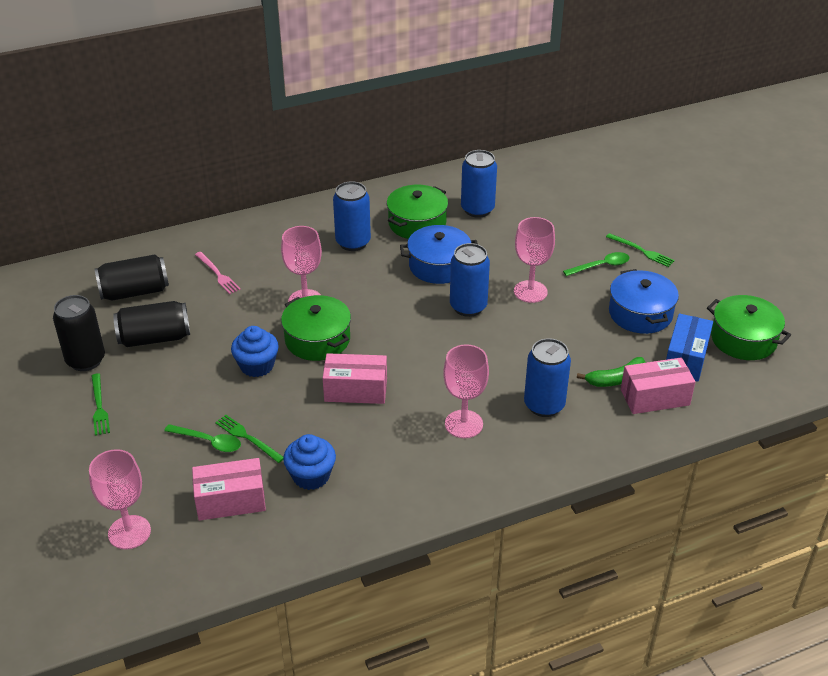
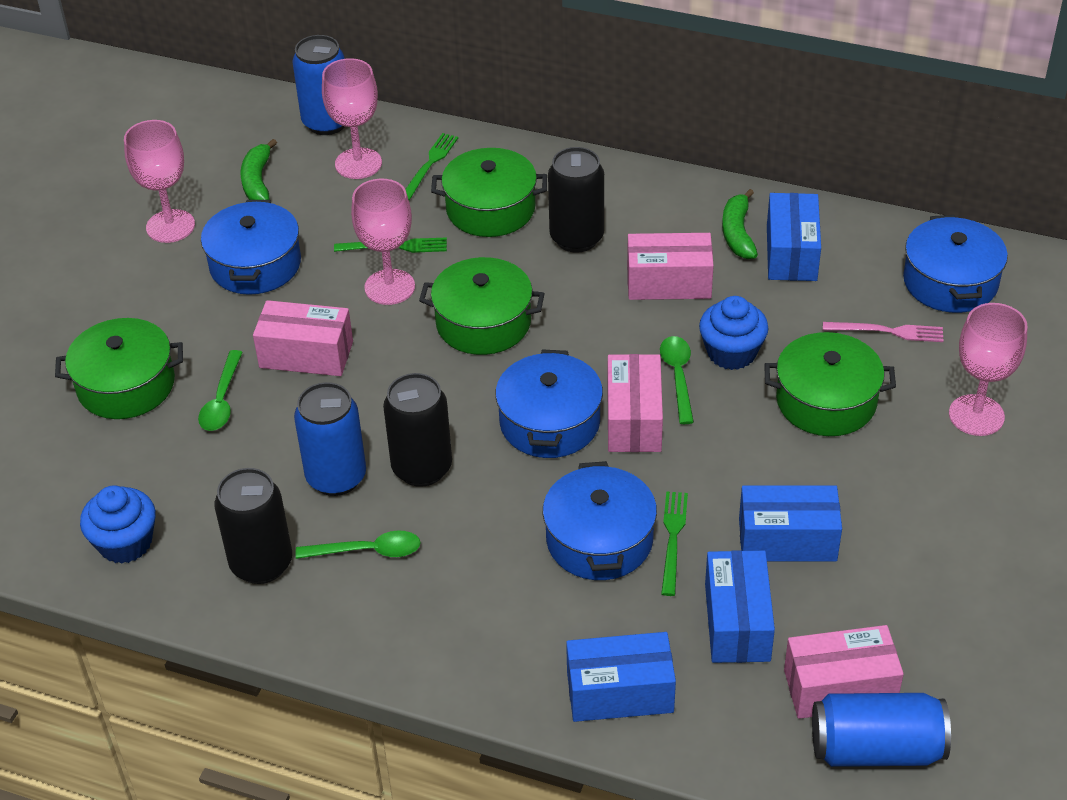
blue box: 1 -> 4
blue can: 4 -> 3
blue pot: 2 -> 4
green banana: 1 -> 2
green pot: 3 -> 4
green spoon: 2 -> 3
pink box: 3 -> 4

